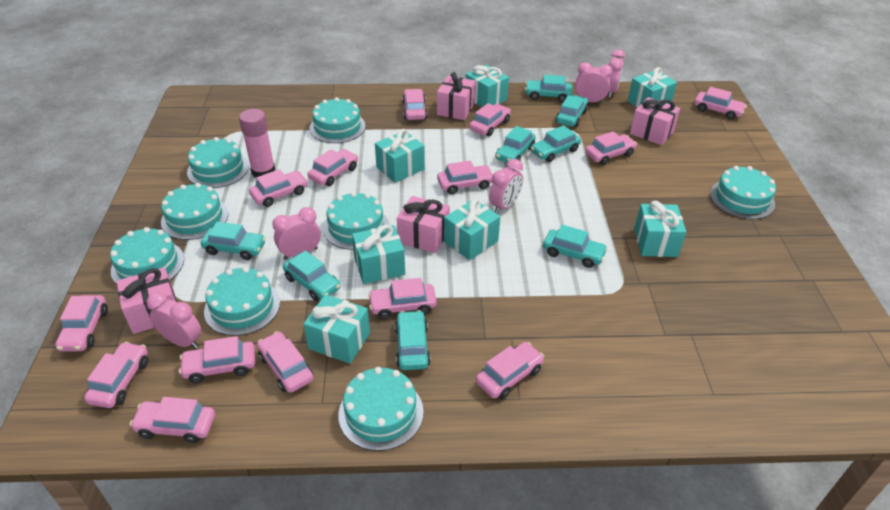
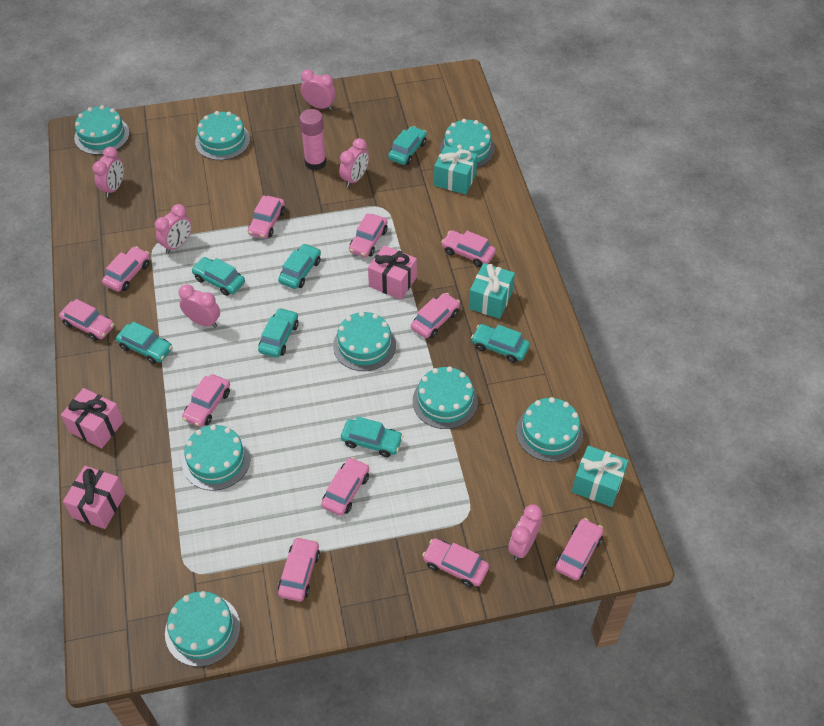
pink car: 14 -> 11
pink clock: 5 -> 6
pink gift: 4 -> 3
turquoise car: 8 -> 7
turquoise gift: 7 -> 3

